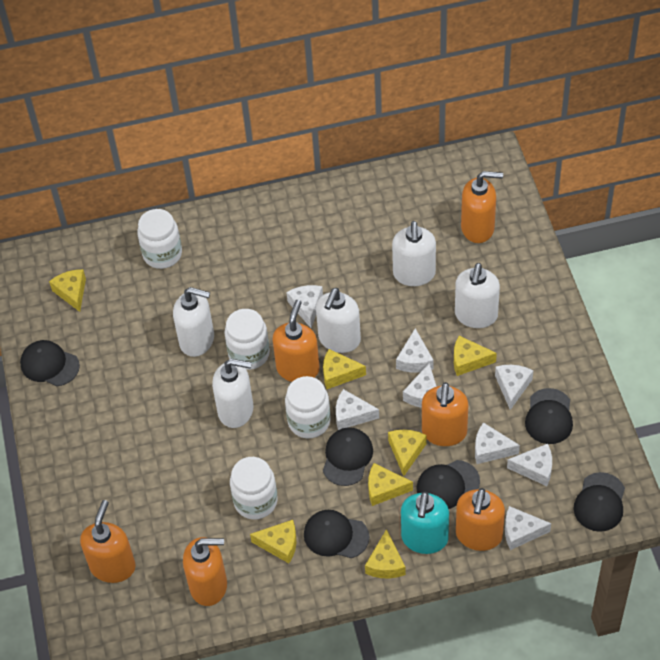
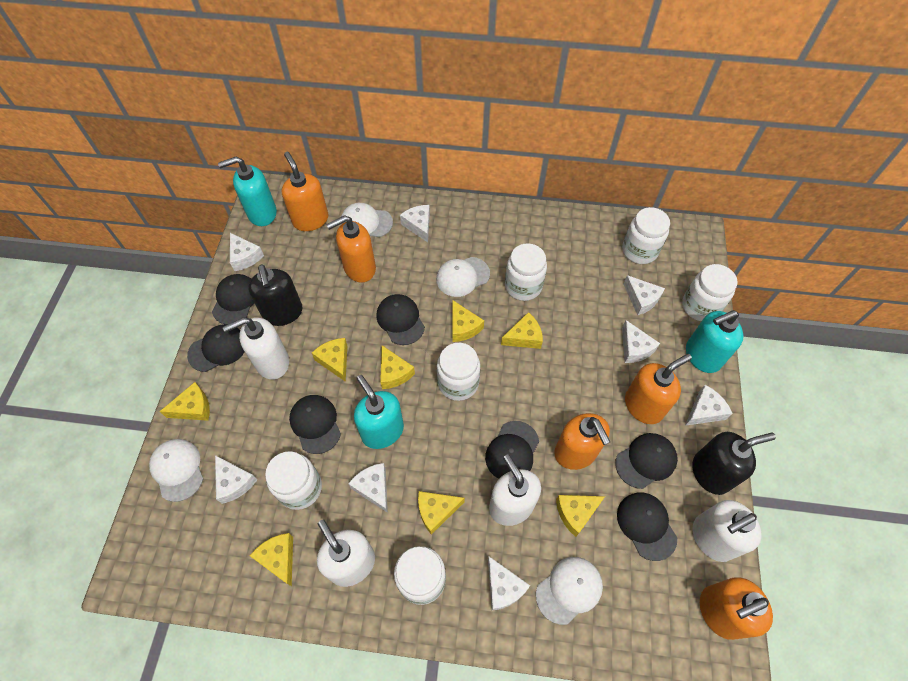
black cap: 6 -> 7
black soap dispenser: 0 -> 2
orange soap dispenser: 6 -> 5
turquoise soap dispenser: 1 -> 3
white cap: 0 -> 4
white jar: 4 -> 6
white soap dispenser: 5 -> 4
yellow cheese: 7 -> 8

